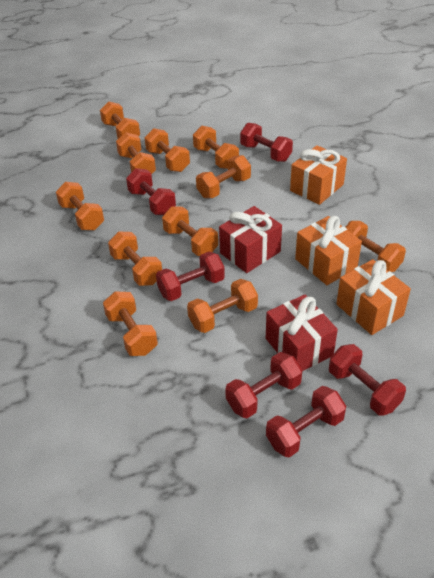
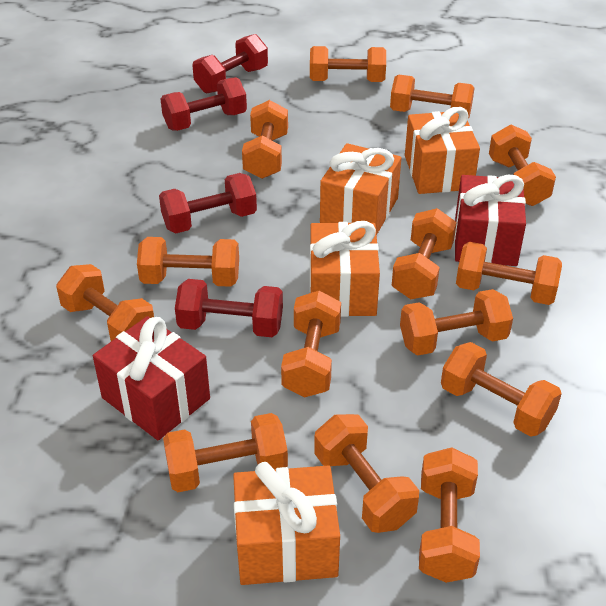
orange dumbbell: 11 -> 14
orange gift: 3 -> 4
red dumbbell: 6 -> 4

